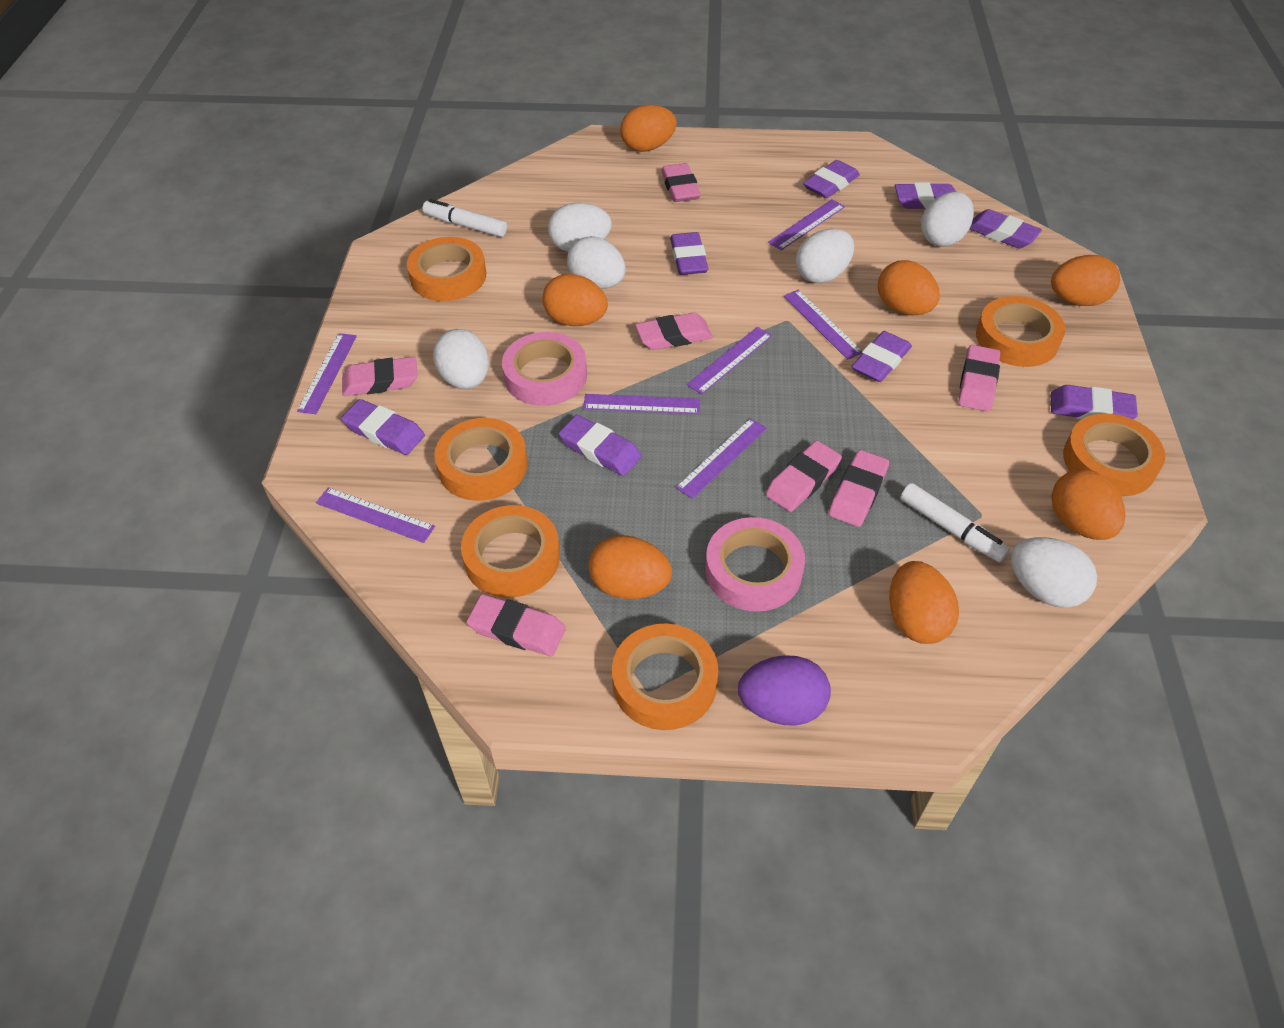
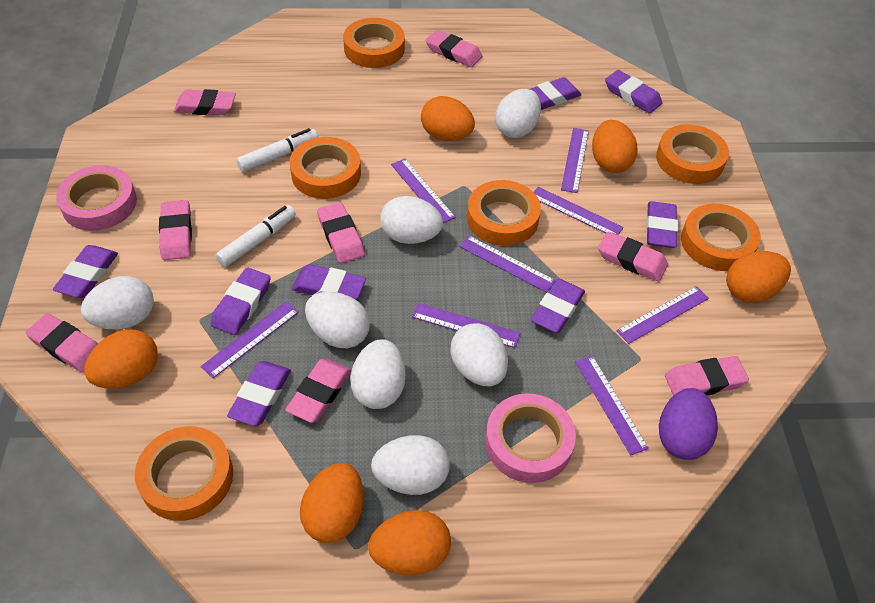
orange egg: 7 -> 6
pink eraser: 7 -> 8
purple ruler: 7 -> 8
white egg: 6 -> 7

